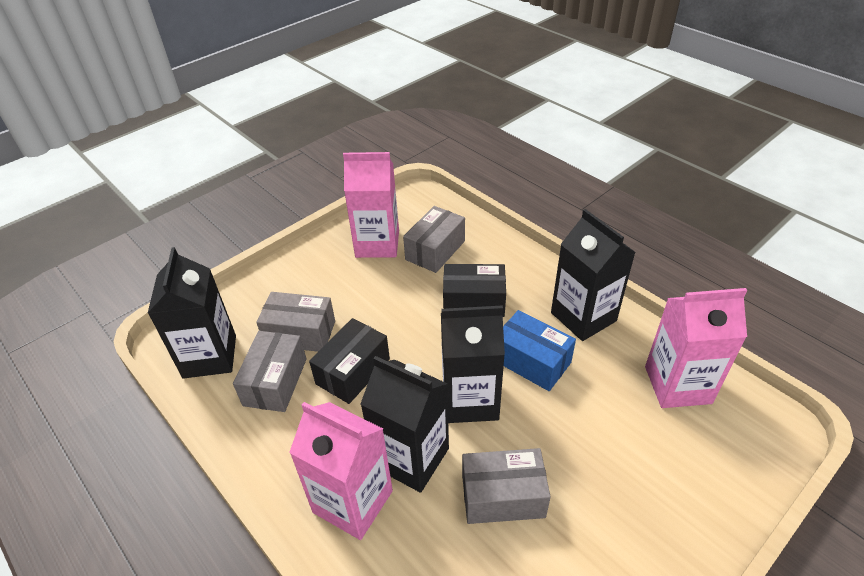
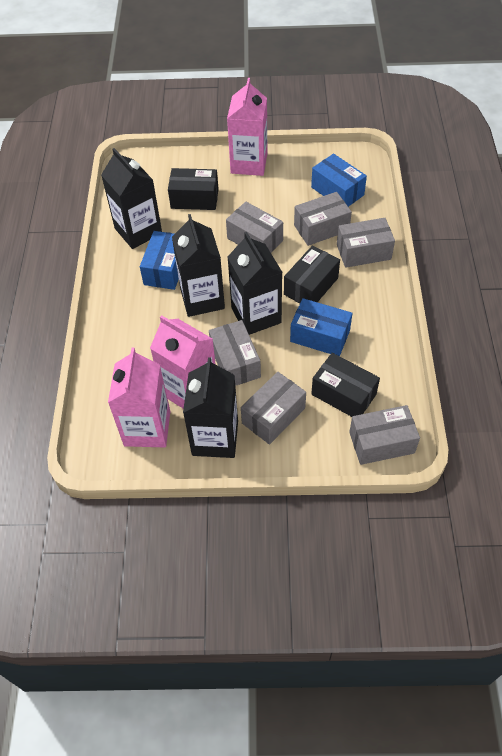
black box: 2 -> 3
blue box: 1 -> 3
grey box: 4 -> 6

